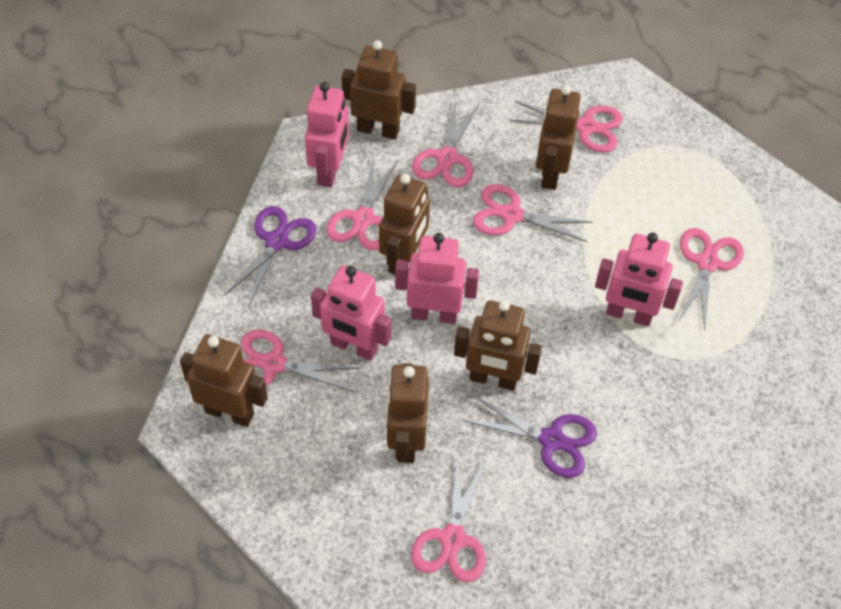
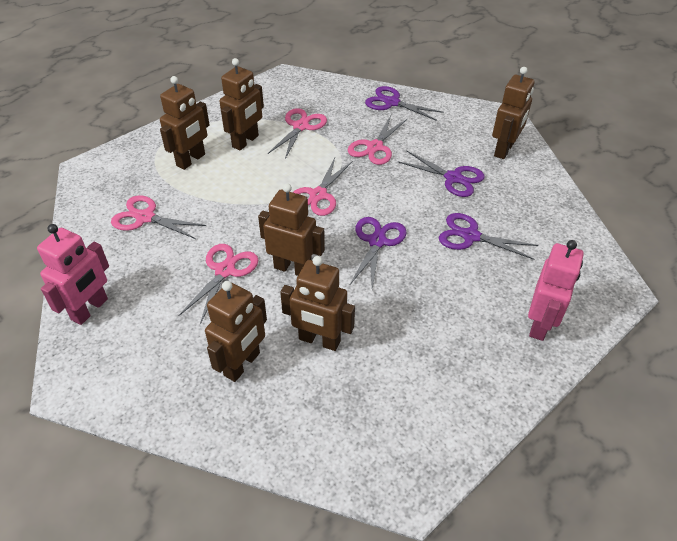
pink robot: 4 -> 2
pink scissors: 7 -> 5
purple scissors: 2 -> 4

